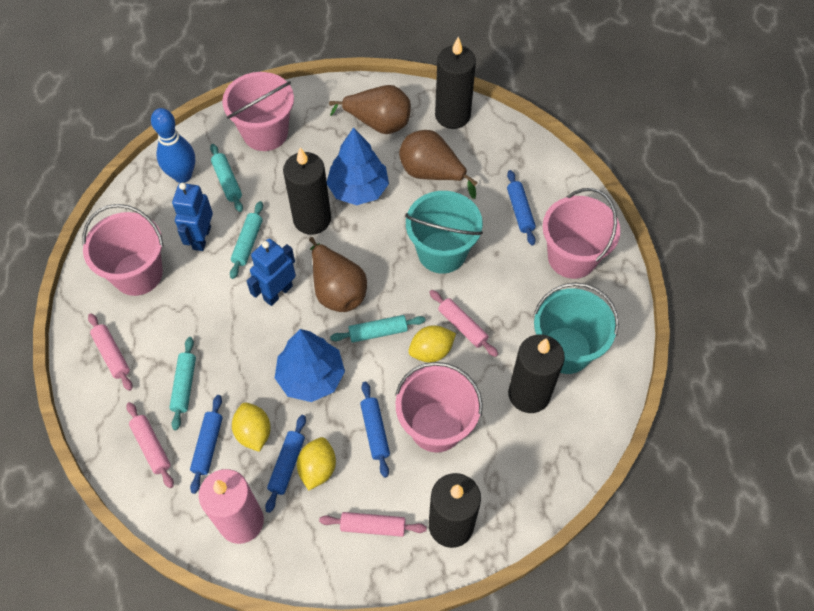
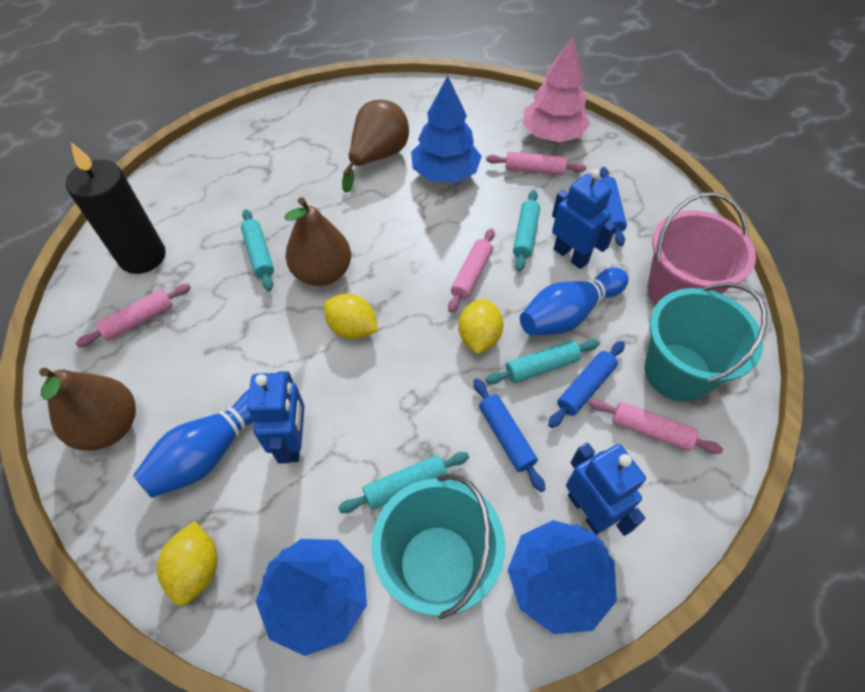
black candle: 4 -> 1
blue bowling pin: 1 -> 2
blue robot: 2 -> 3
blue rolling pin: 4 -> 3
blue tree: 2 -> 3
pink bucket: 4 -> 1
pink candle: 1 -> 0
pink tree: 0 -> 1

